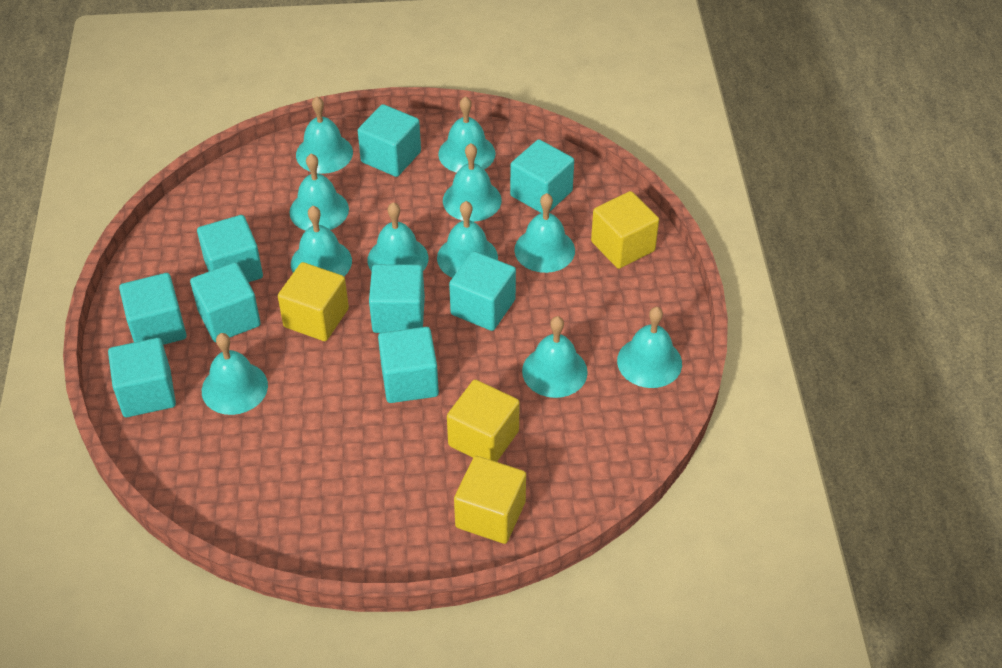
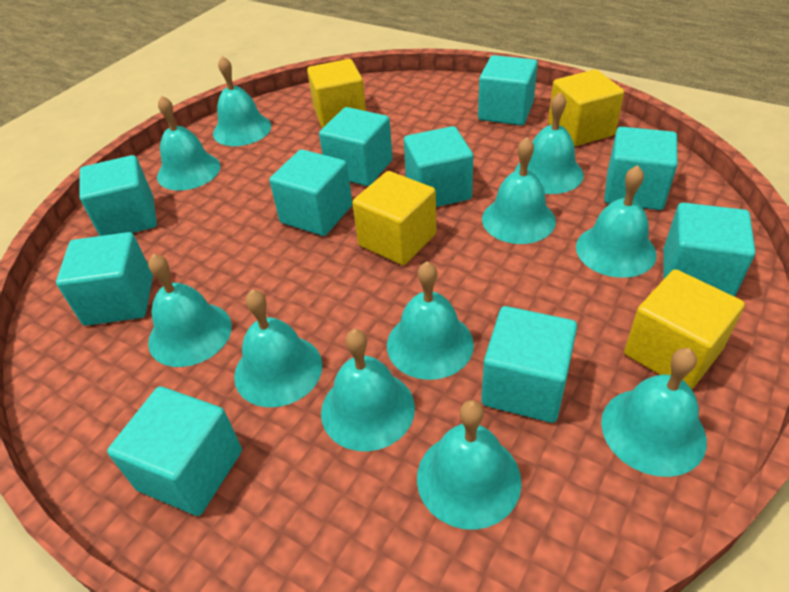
turquoise cube: 9 -> 10

